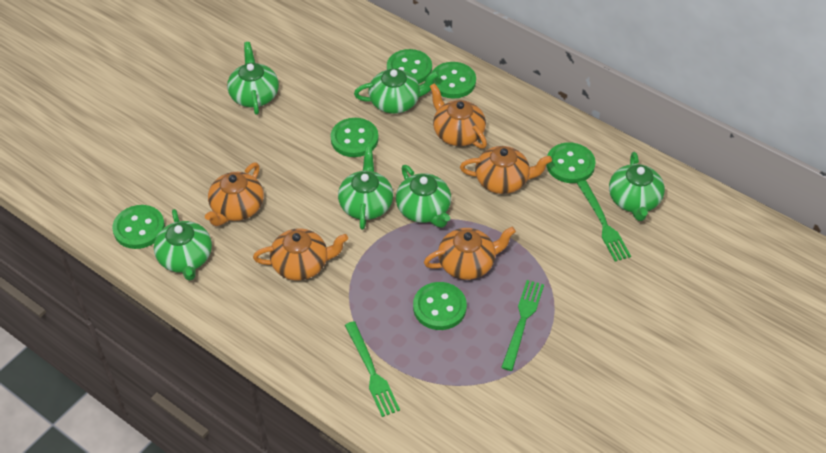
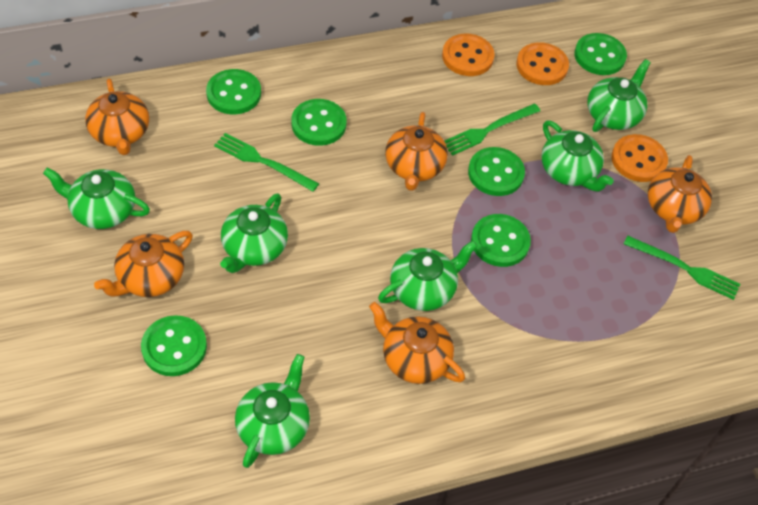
orange button: 0 -> 3

